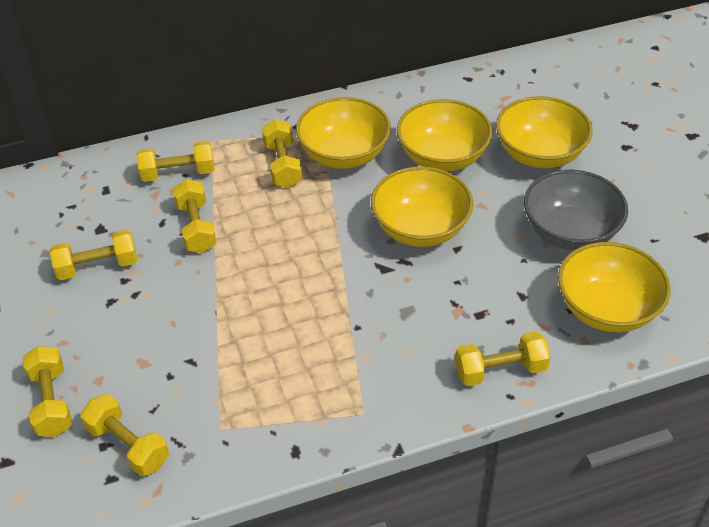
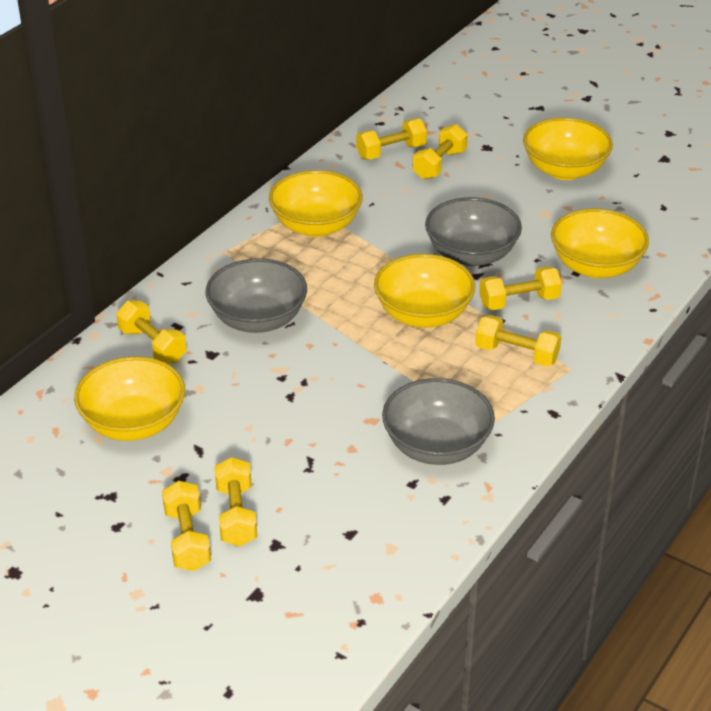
grey bowl: 1 -> 3

